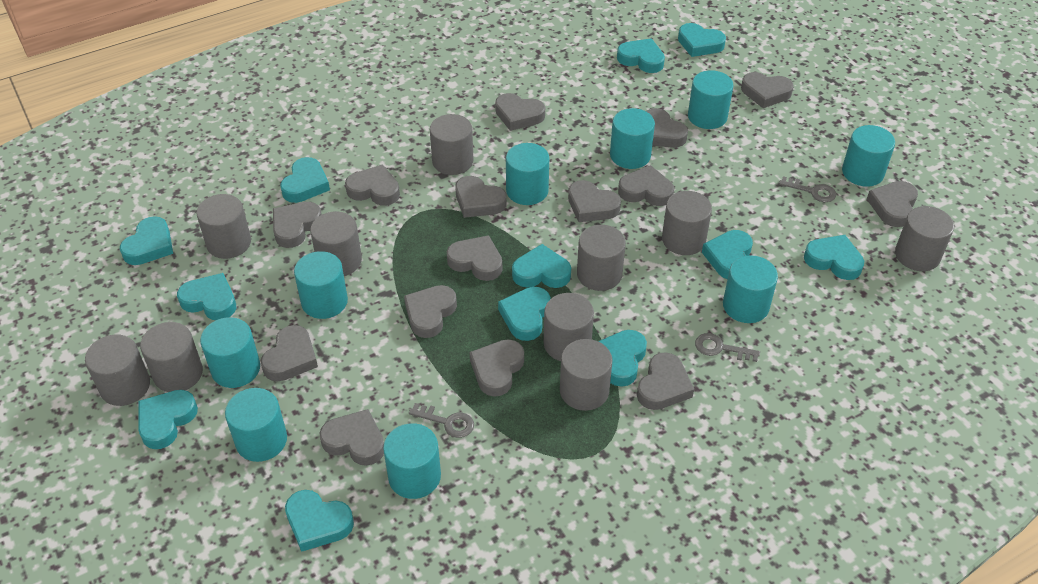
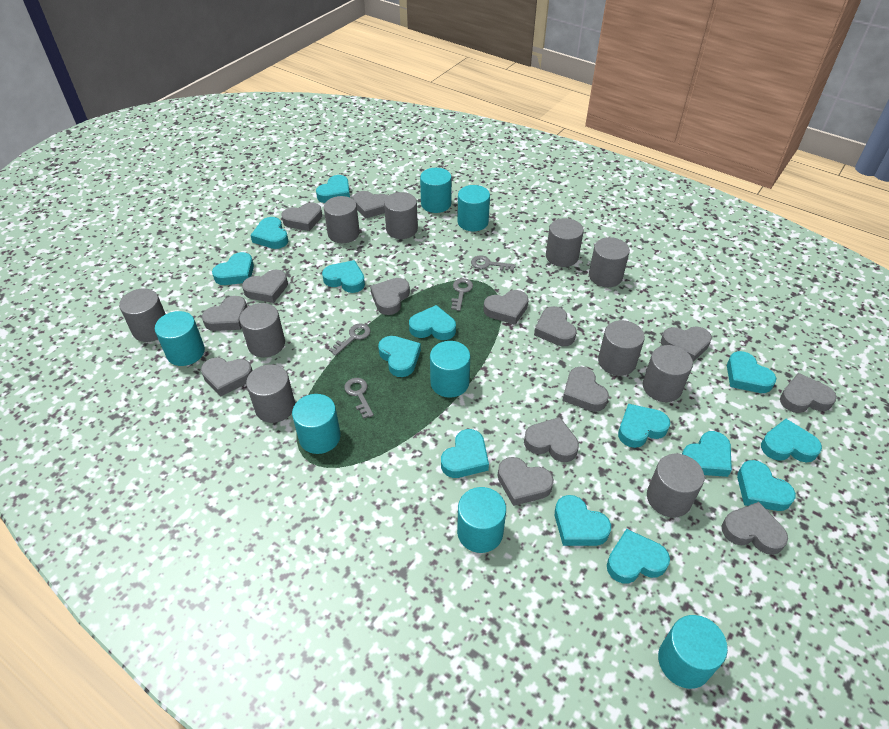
grey heart: 15 -> 14
grey key: 3 -> 4
turquoise cylinder: 9 -> 7
turquoise heart: 12 -> 14

